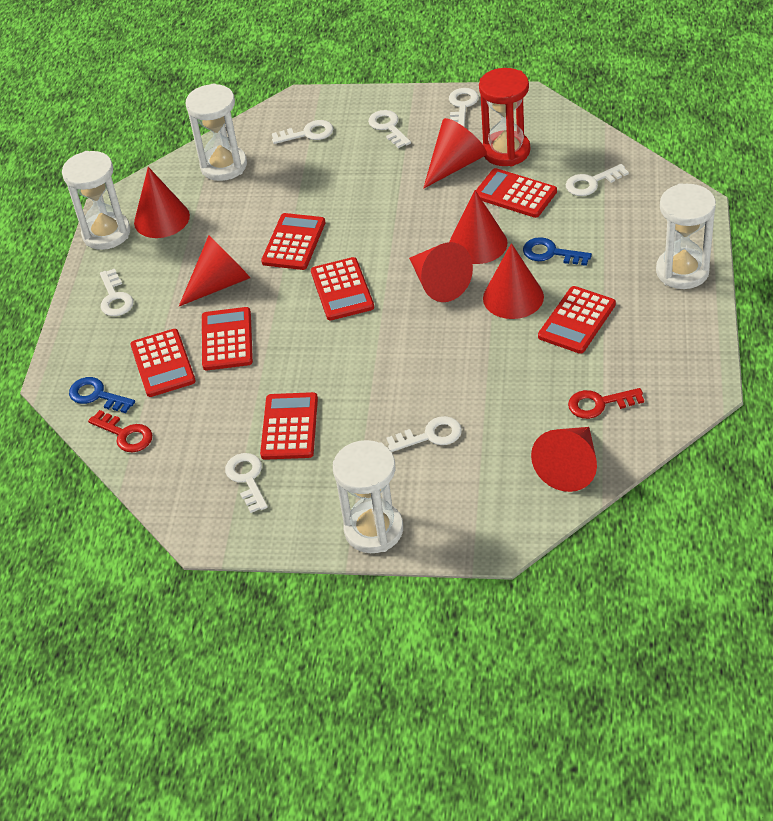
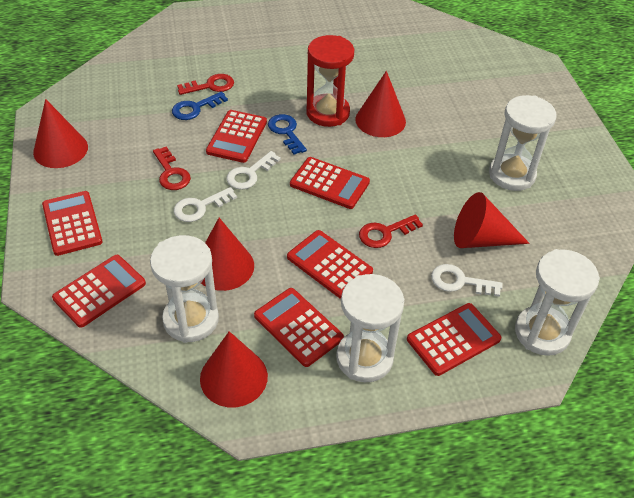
red cone: 7 -> 5
red key: 2 -> 3
white key: 7 -> 3

